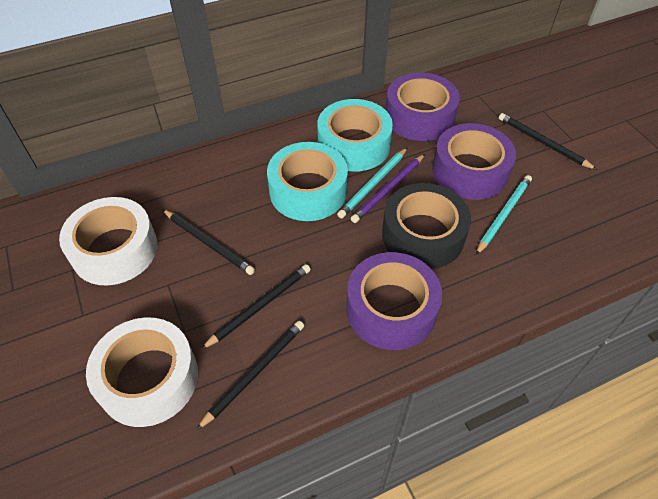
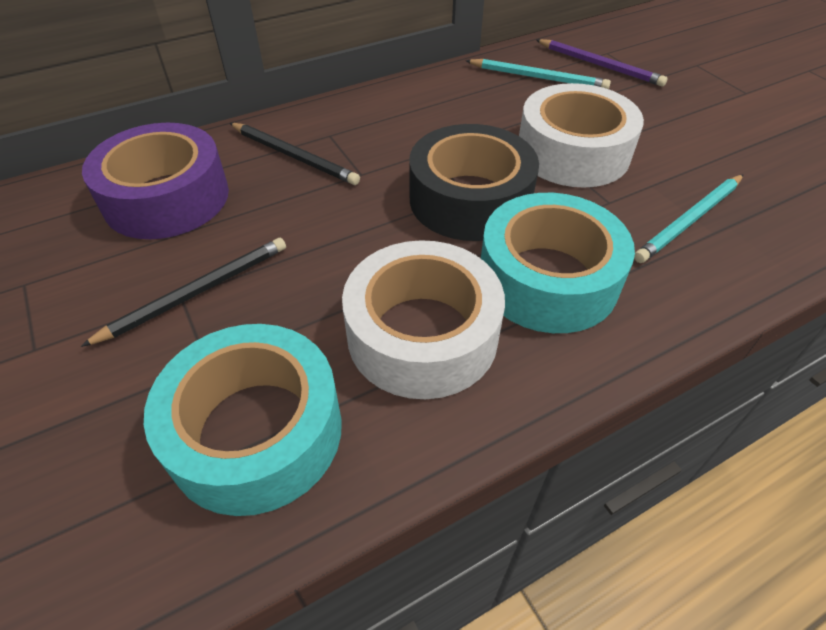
black pencil: 4 -> 2
purple tape: 3 -> 1

